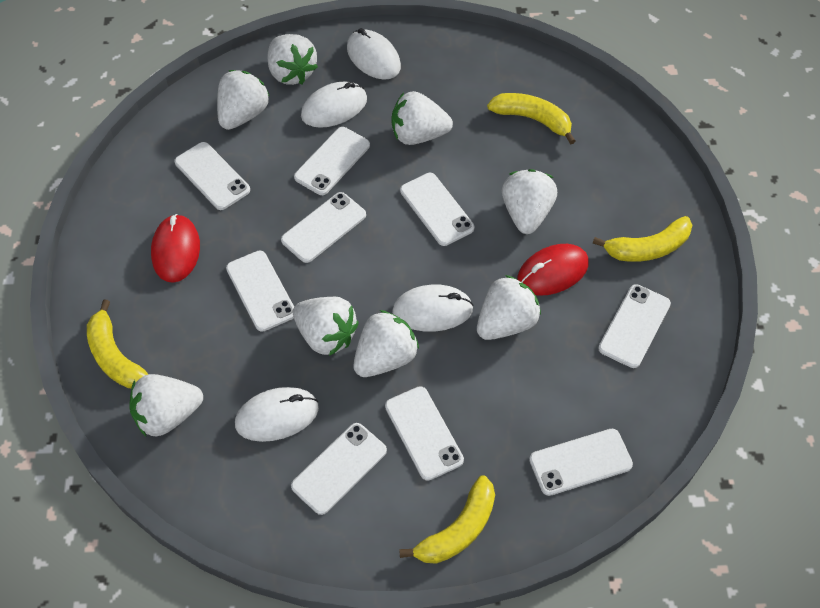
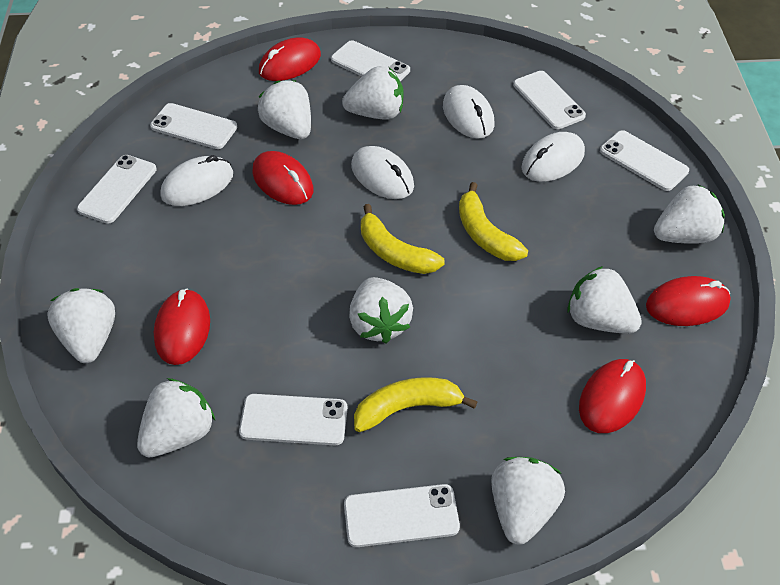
red mouse: 2 -> 5
white phone: 9 -> 7
yellow banana: 4 -> 3

